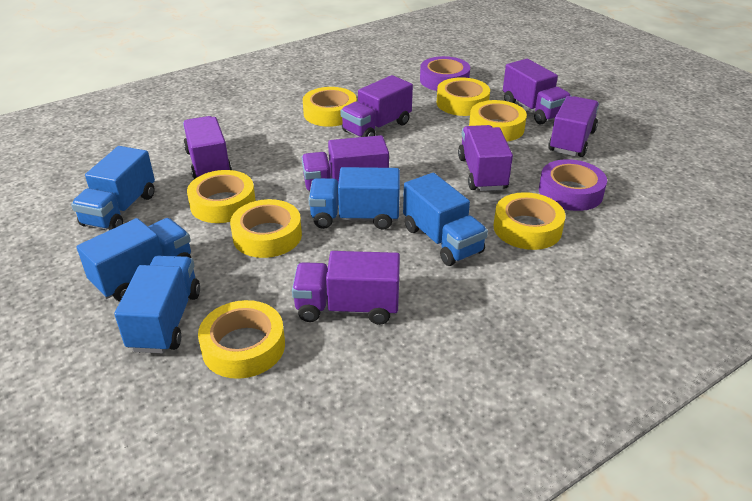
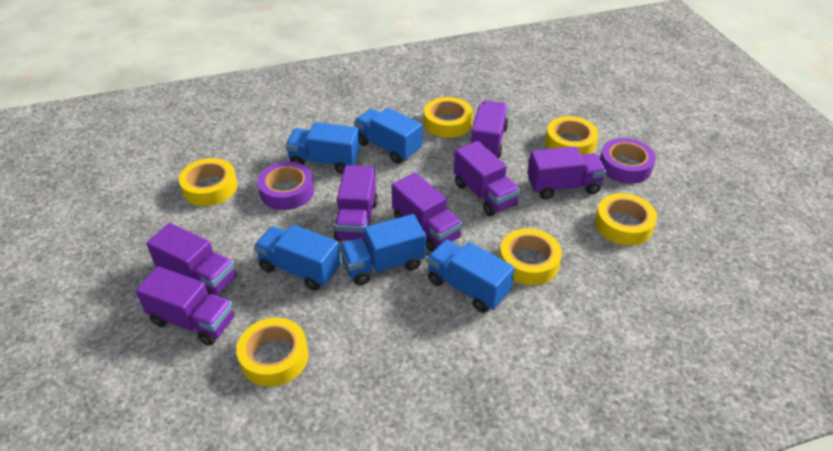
yellow tape: 7 -> 6

